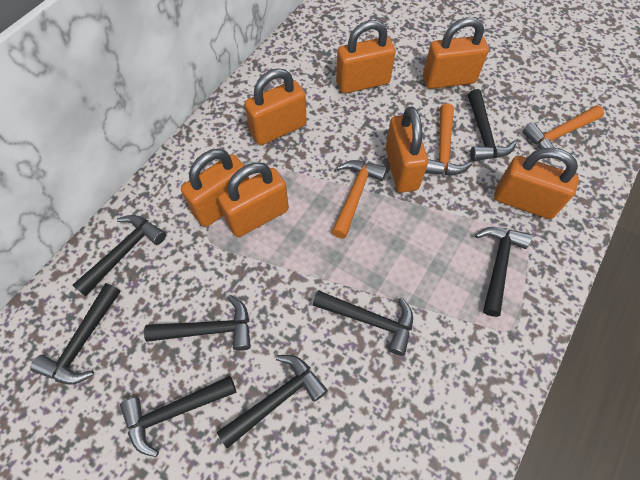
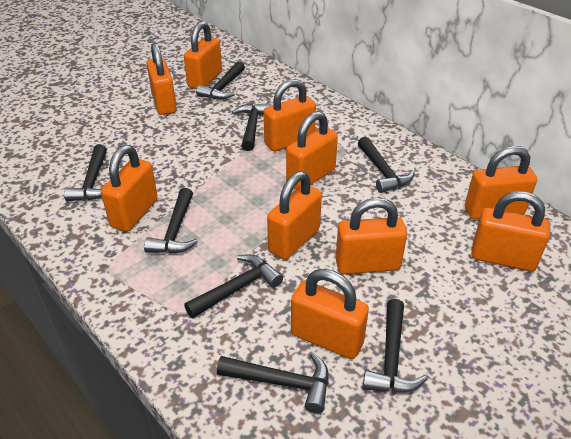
orange hammer: 3 -> 0
orange padlock: 7 -> 10

